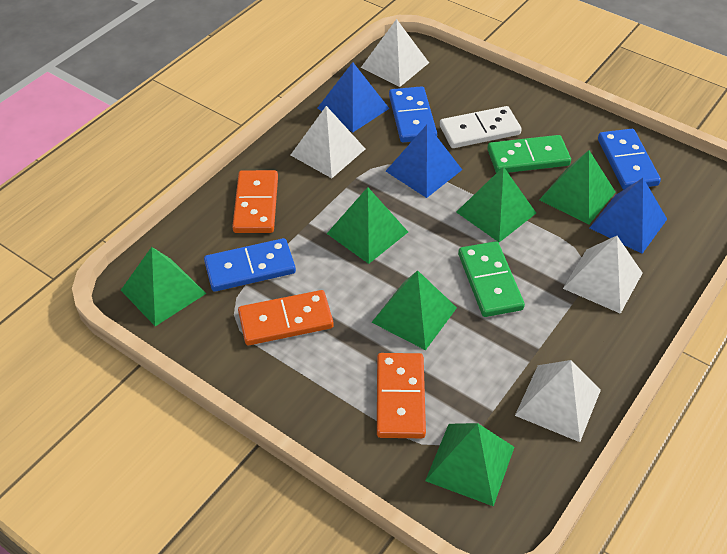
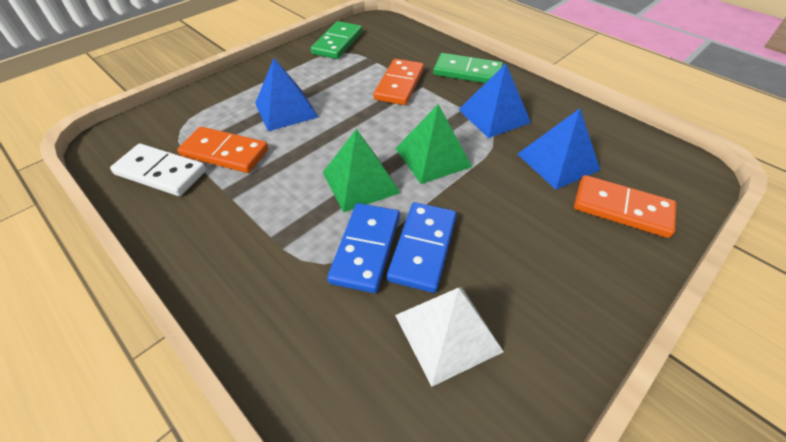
blue domino: 3 -> 2
green pyramid: 6 -> 2
white pyramid: 4 -> 1

